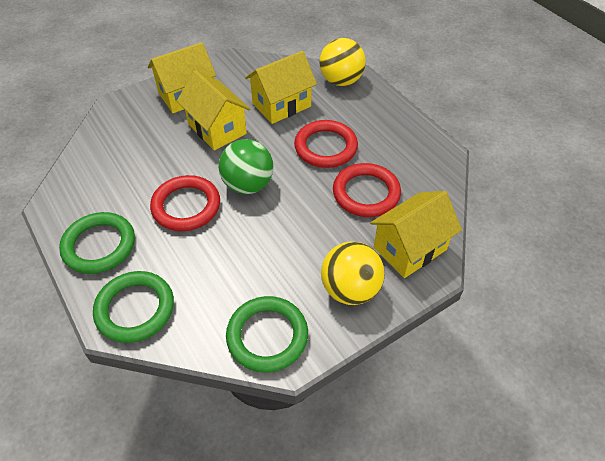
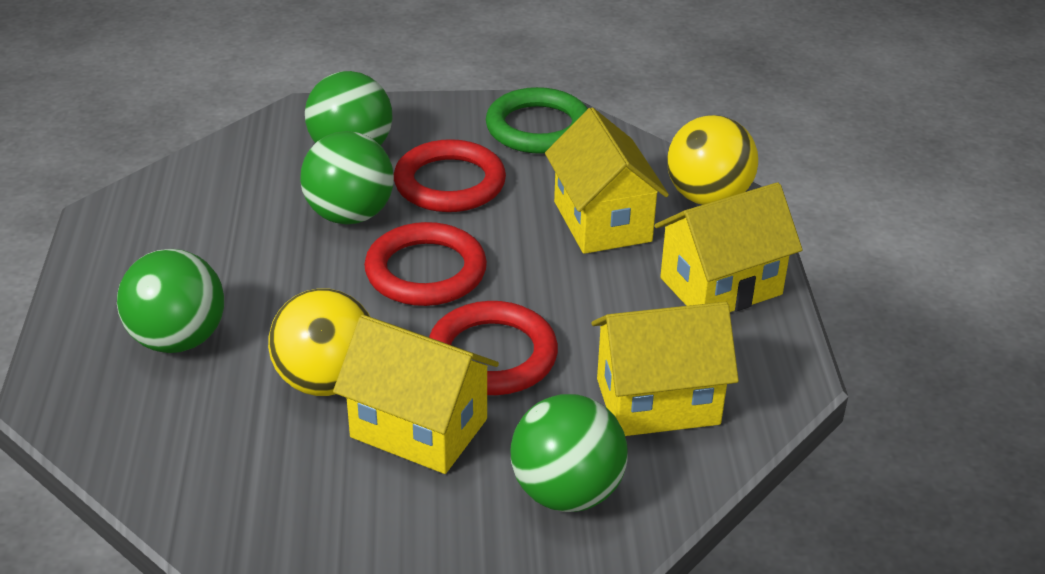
green ball: 1 -> 4
green ring: 3 -> 1

